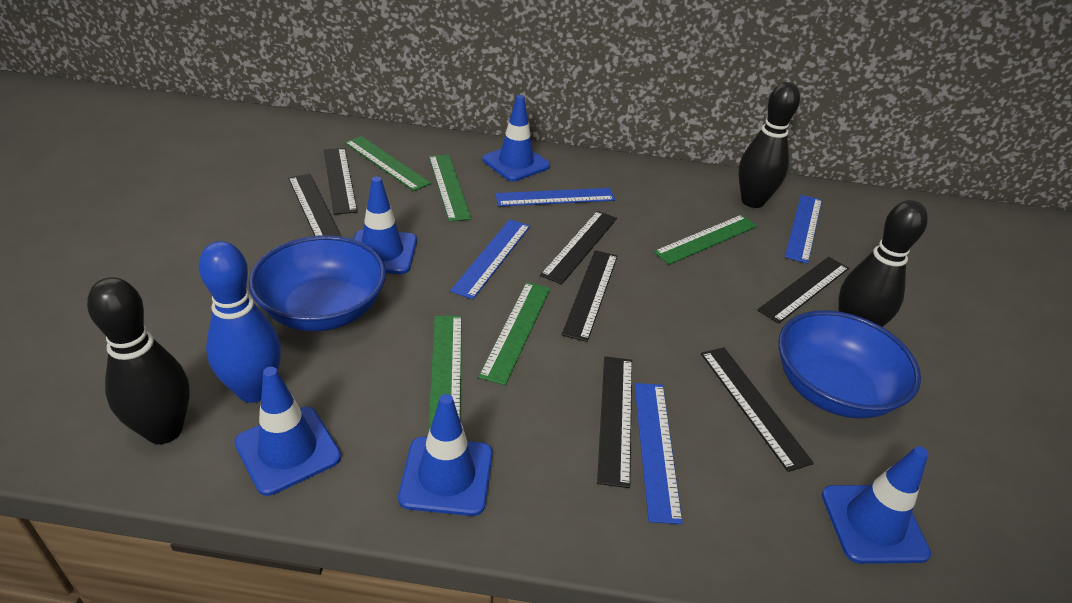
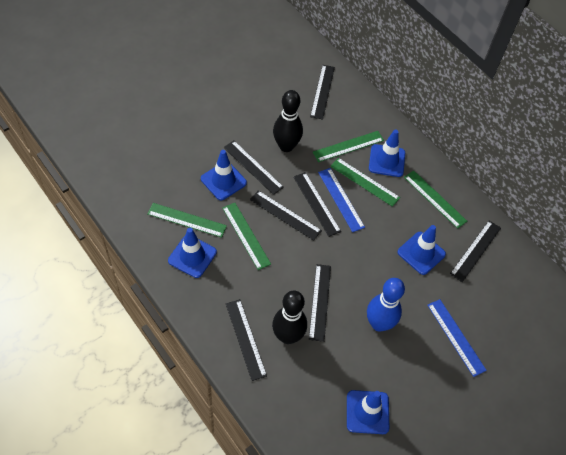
black bowling pin: 3 -> 2
blue bowl: 2 -> 0
blue ruler: 4 -> 2

